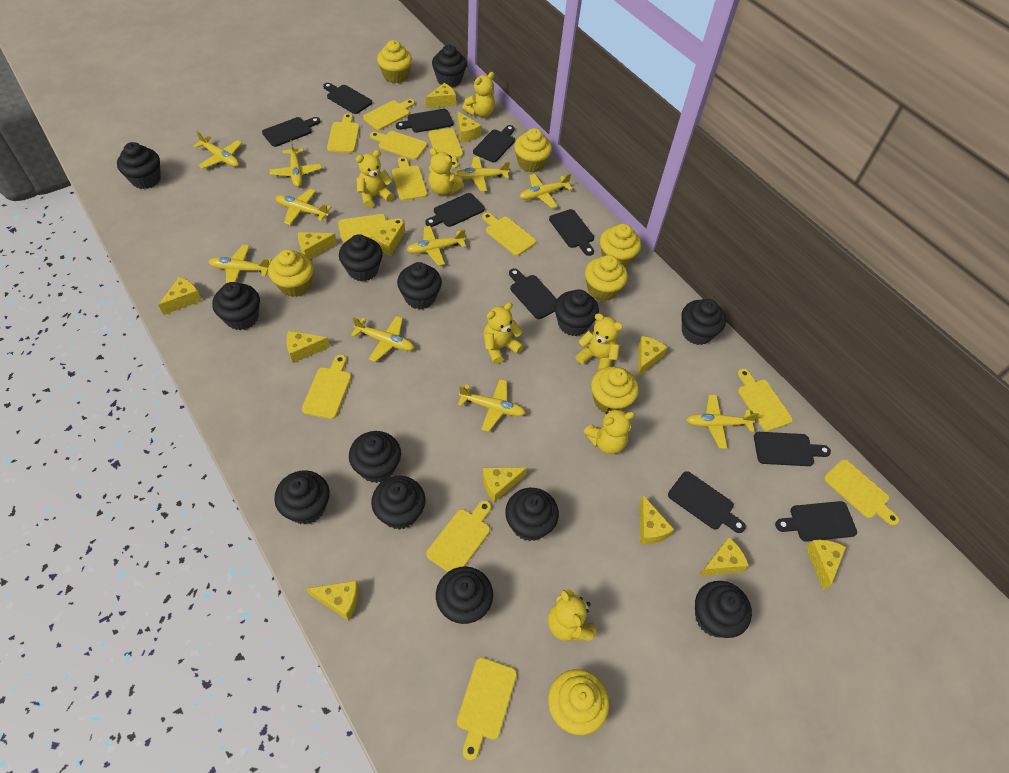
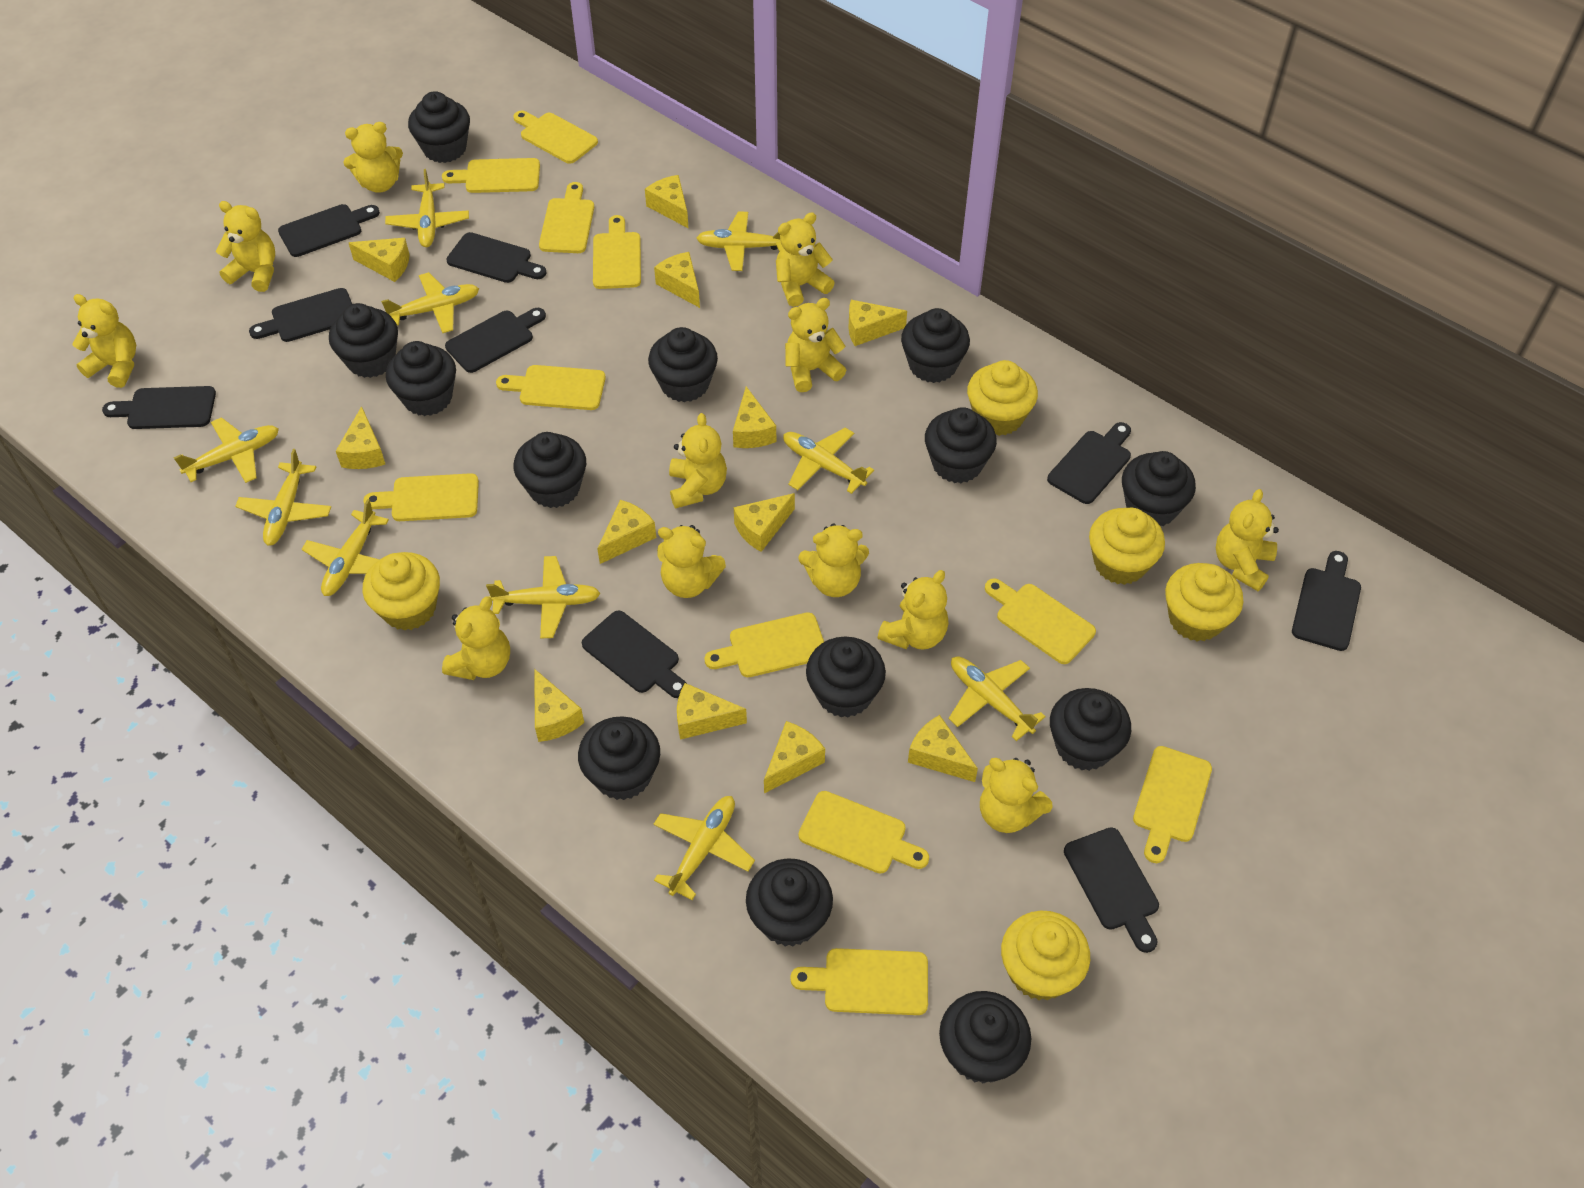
black cutting board: 10 -> 9
yellow cupcake: 7 -> 5
yellow cutting board: 12 -> 11
yellow teddy bear: 7 -> 12

